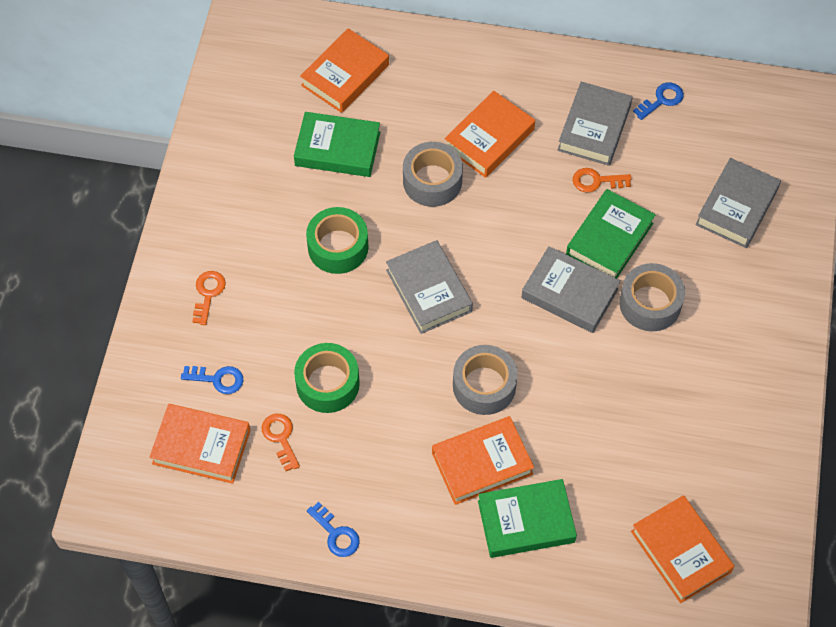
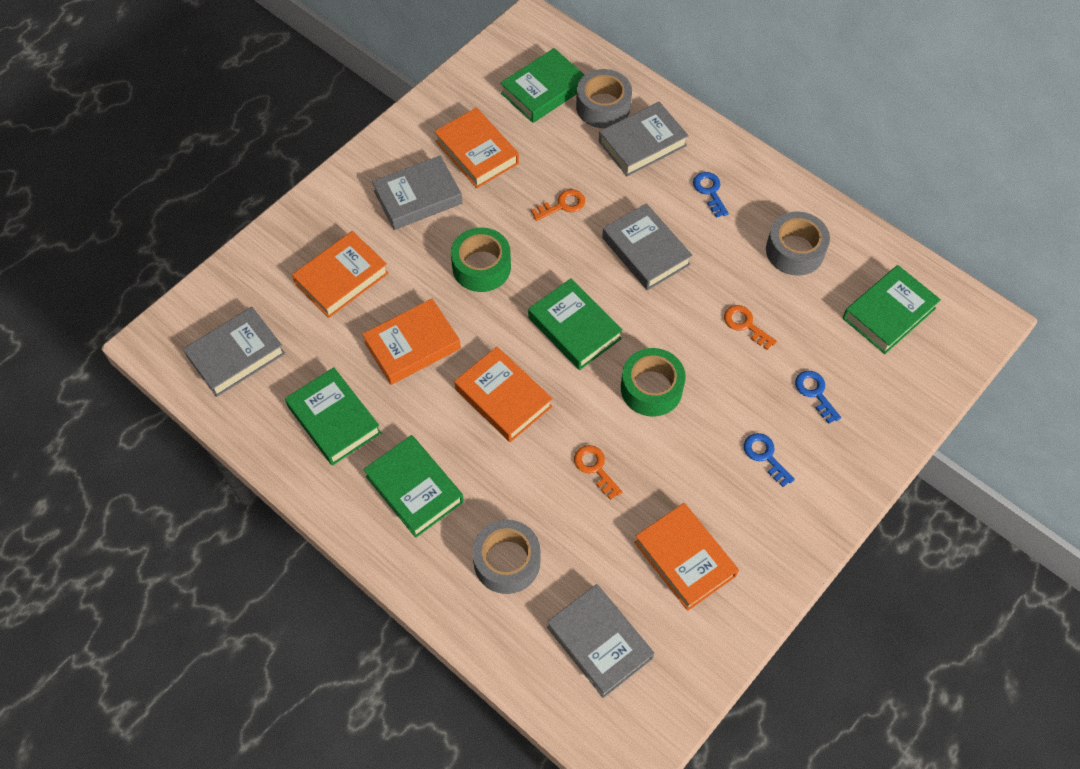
green book: 3 -> 5
grey book: 4 -> 5

